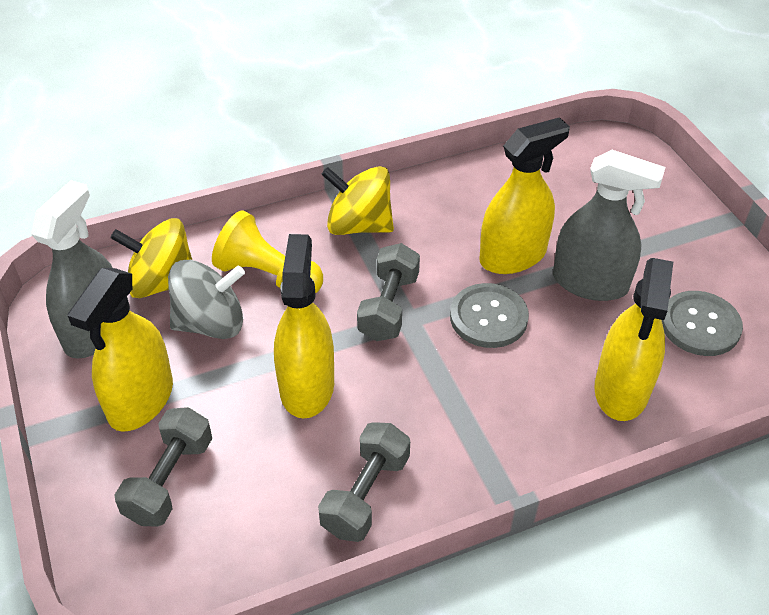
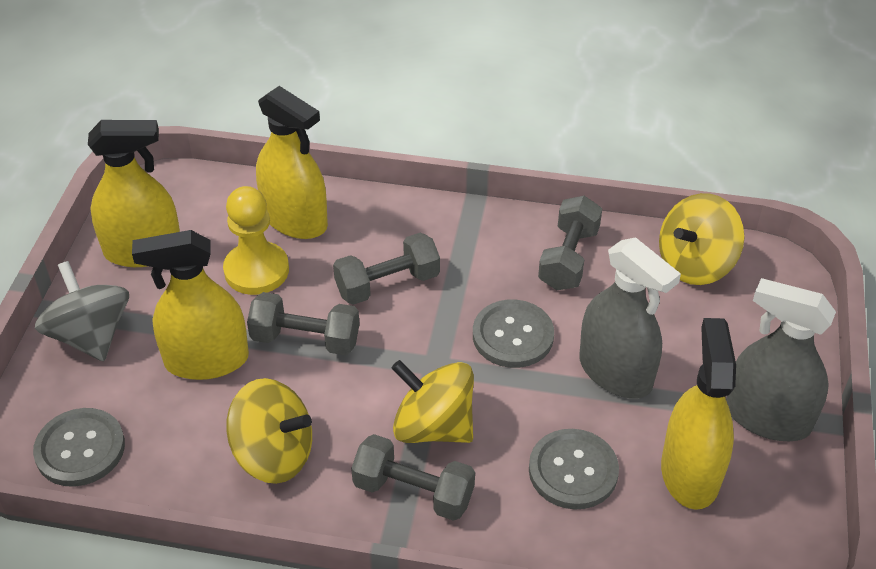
grey button: 2 -> 3
grey dumbbell: 3 -> 4
yellow spinning top: 2 -> 3

